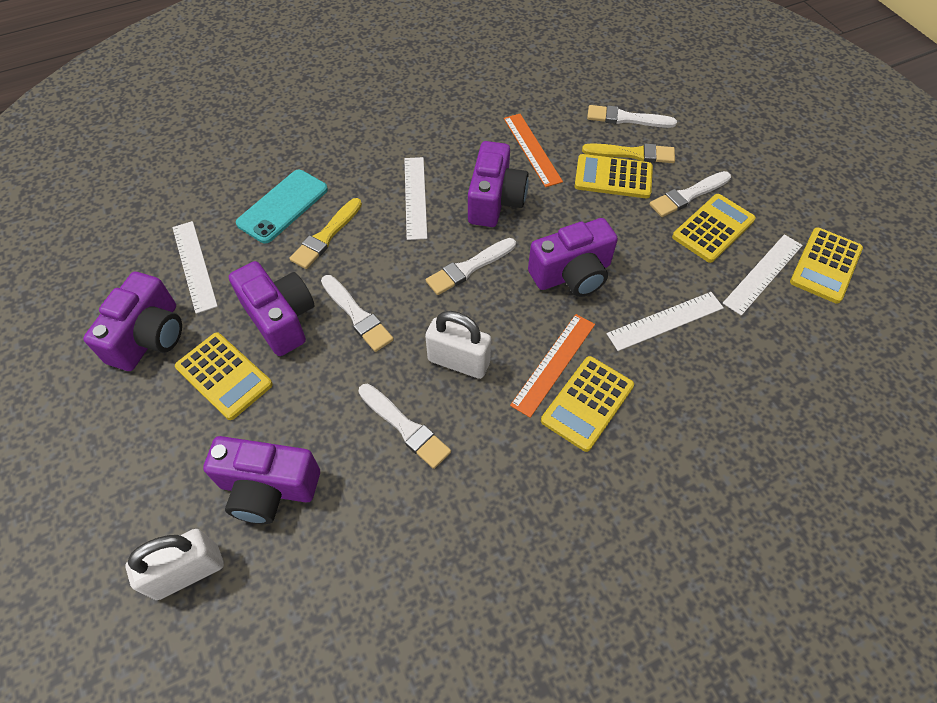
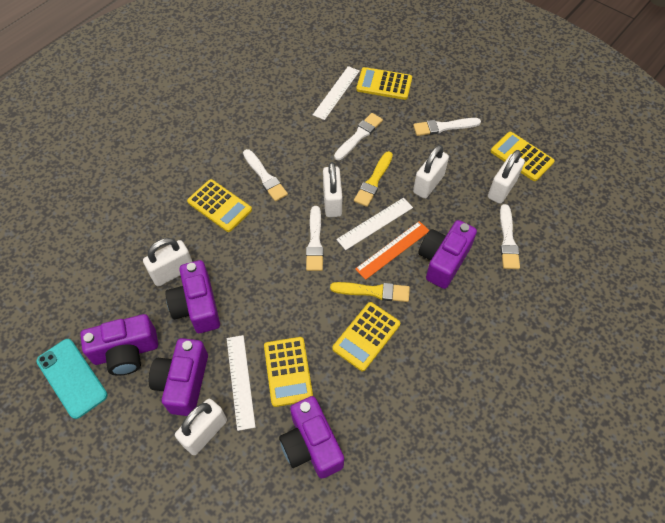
orange ruler: 2 -> 1
white padlock: 2 -> 5
white ruler: 4 -> 3

